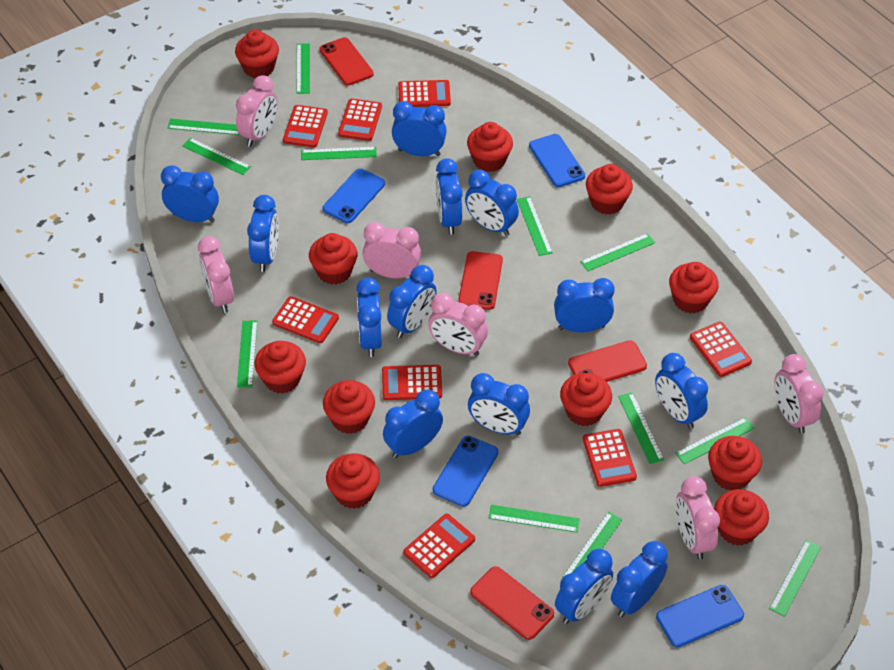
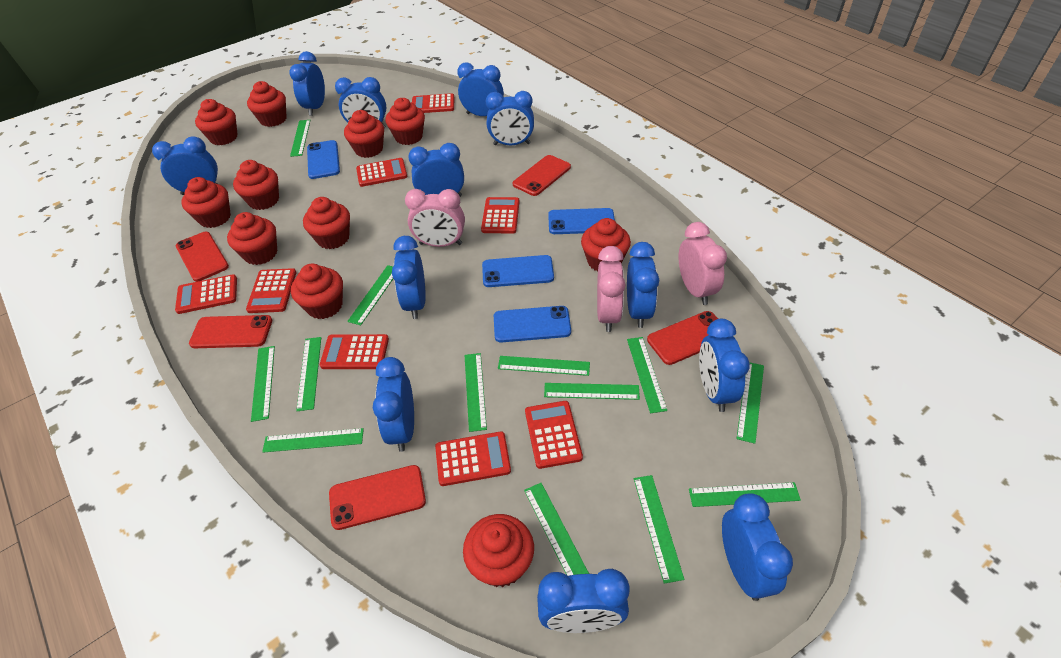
blue clock: 13 -> 12
green ruler: 12 -> 13
pink clock: 6 -> 3
red phone: 4 -> 5

